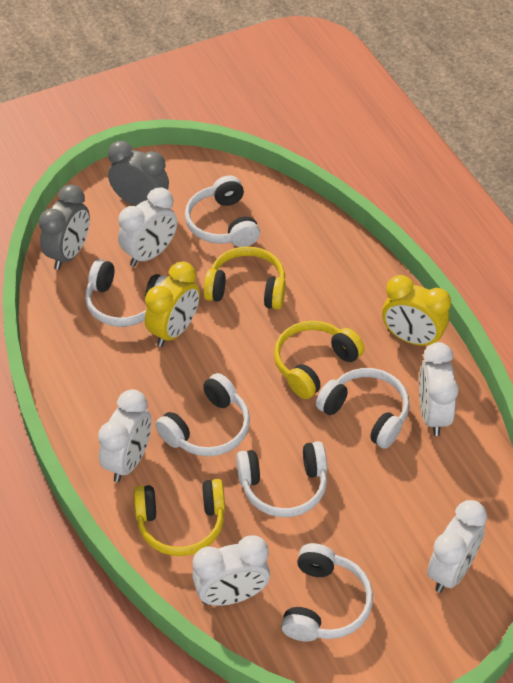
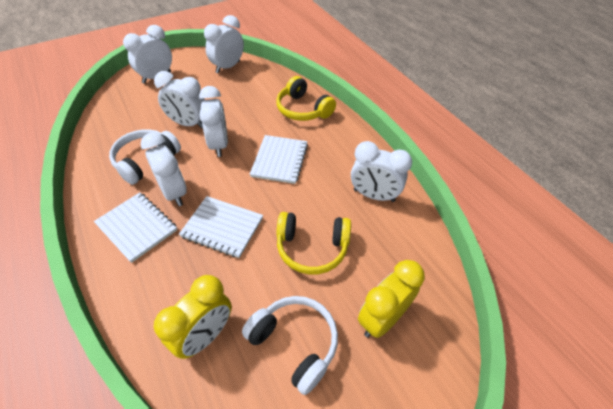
grey clock: 2 -> 0
white clock: 5 -> 6
white headphones: 6 -> 2
white notebook: 0 -> 3
yellow headphones: 3 -> 2

